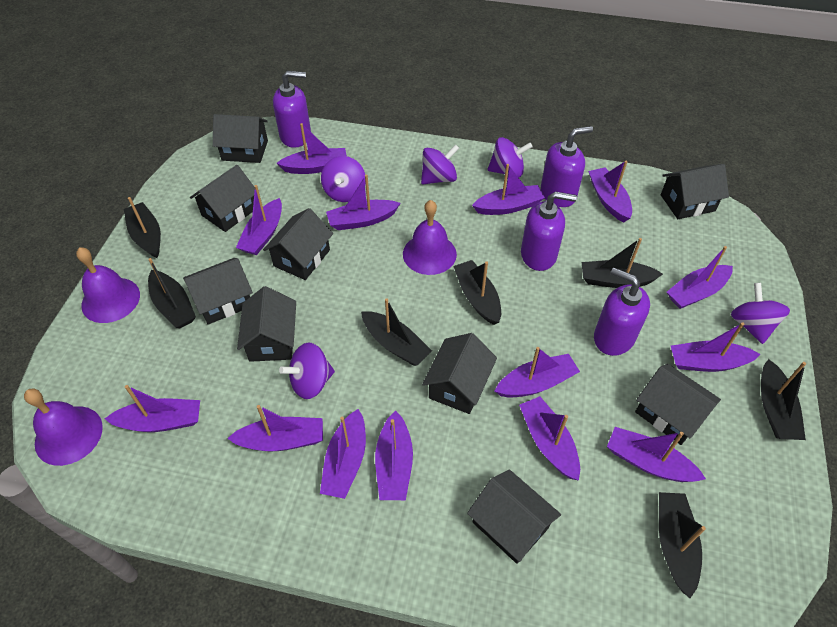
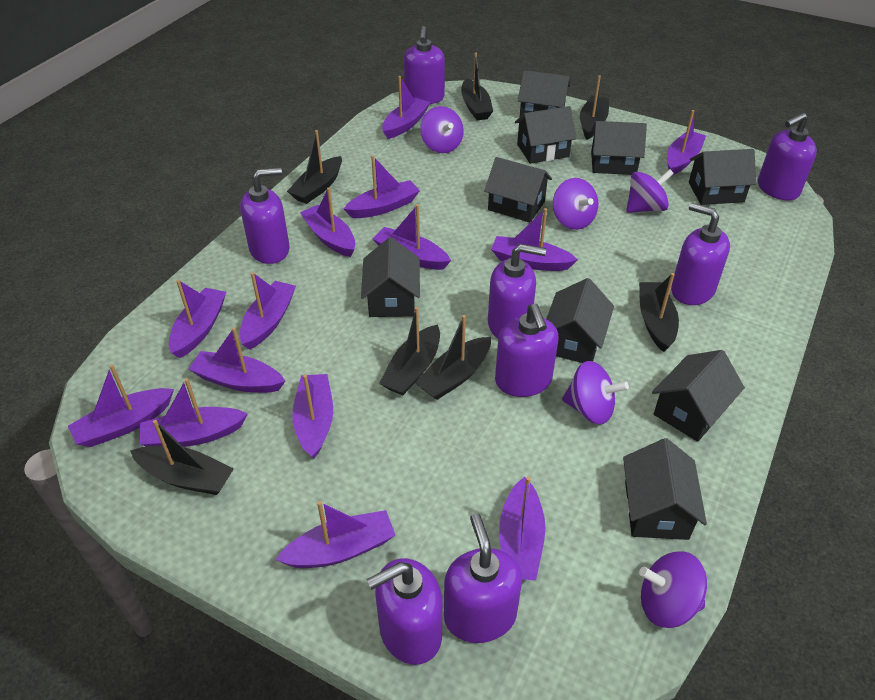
purple bell: 3 -> 0
purple soap dispenser: 4 -> 8

